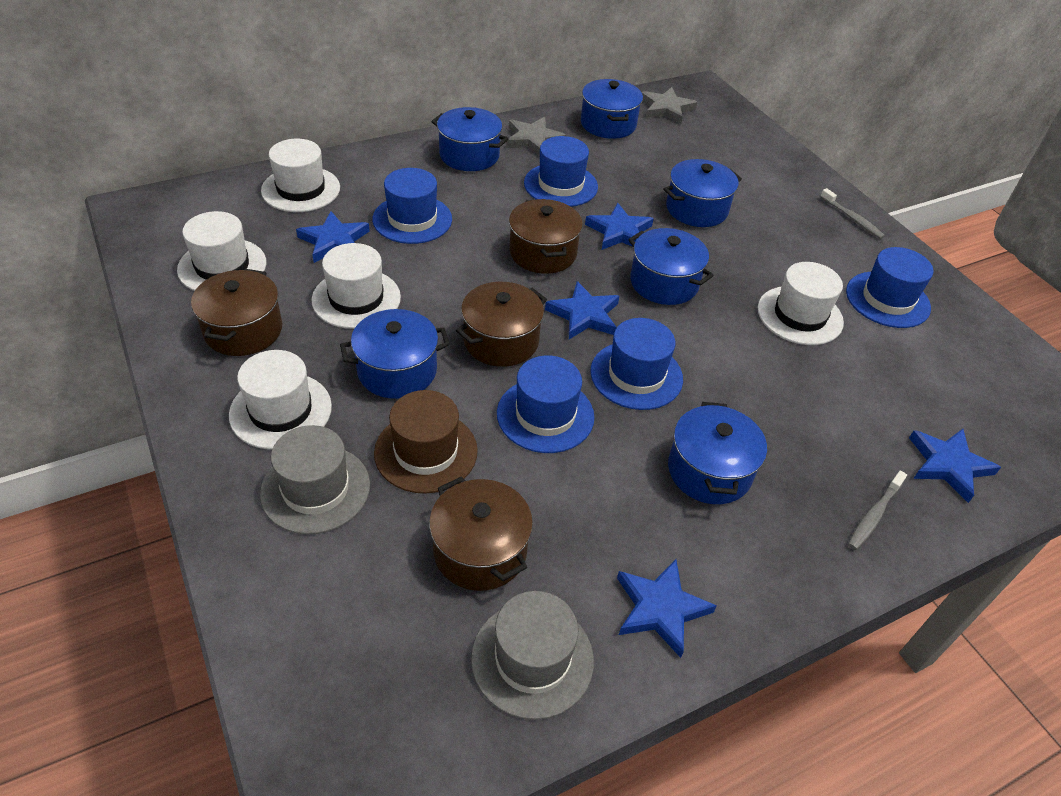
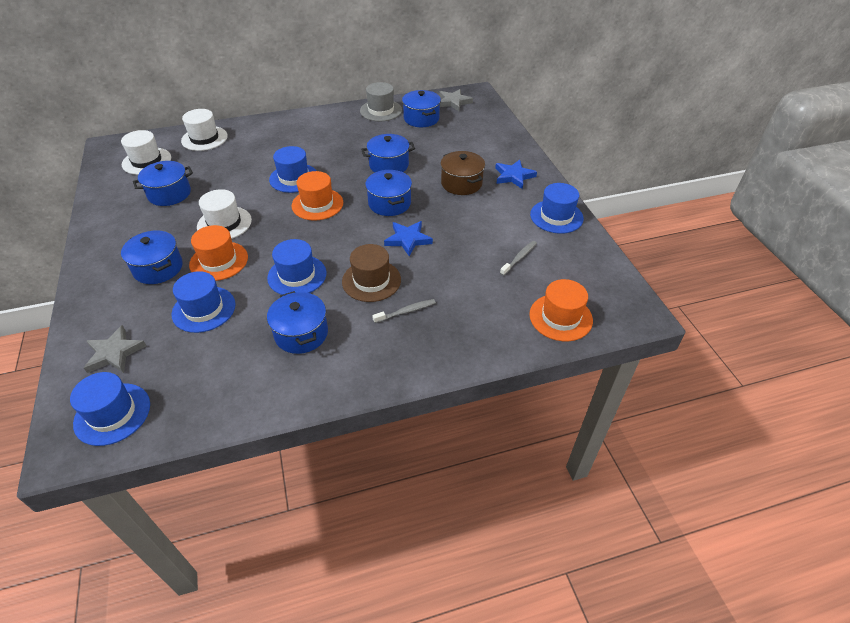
blue star: 5 -> 2
brown pot: 4 -> 1
grey hat: 2 -> 1
orange hat: 0 -> 3
white hat: 5 -> 3

